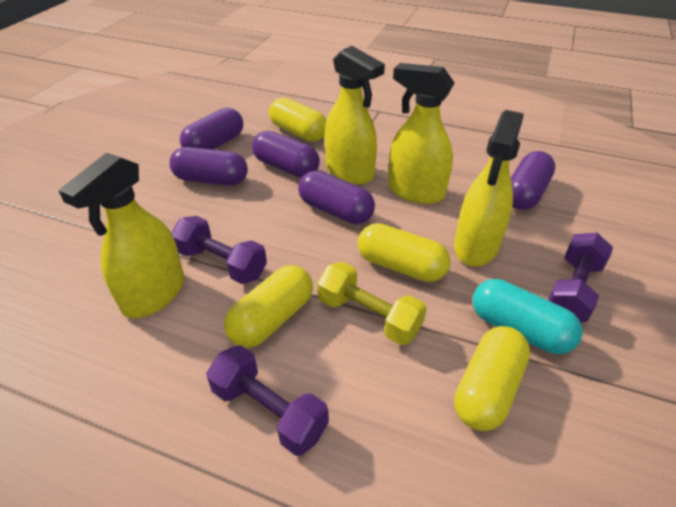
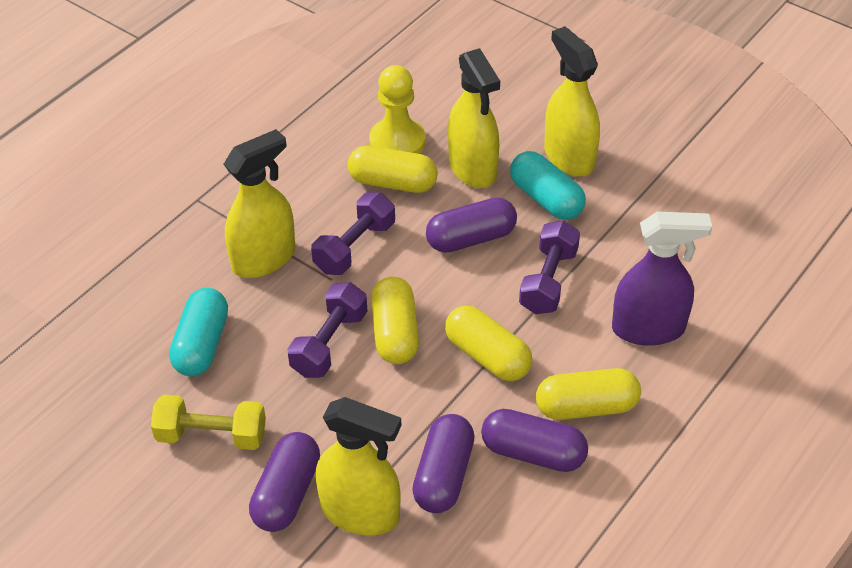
purple capsule: 5 -> 4
purple spray bottle: 0 -> 1
turquoise capsule: 1 -> 2
yellow pawn: 0 -> 1

